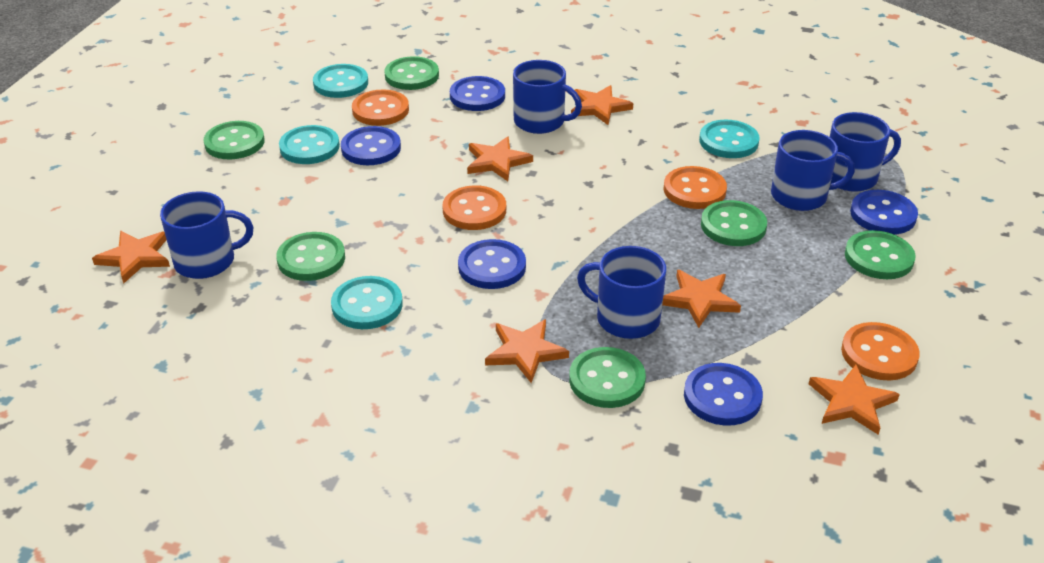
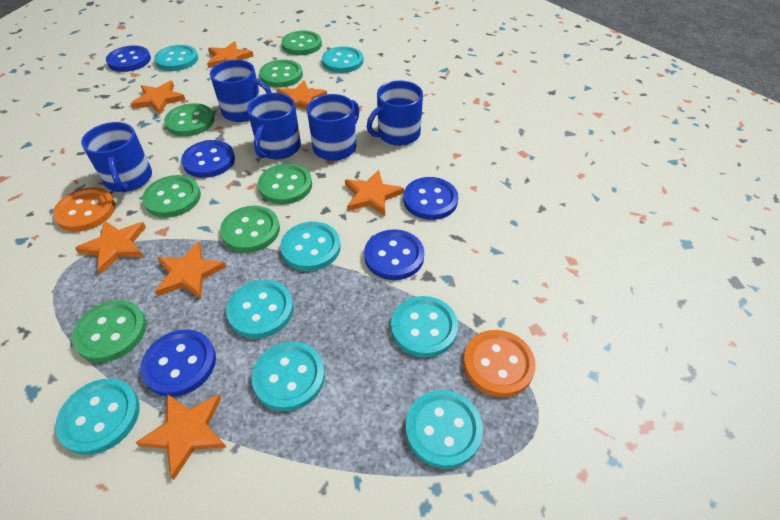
green button: 6 -> 7
orange button: 4 -> 2
orange star: 6 -> 7
turquoise button: 4 -> 8

